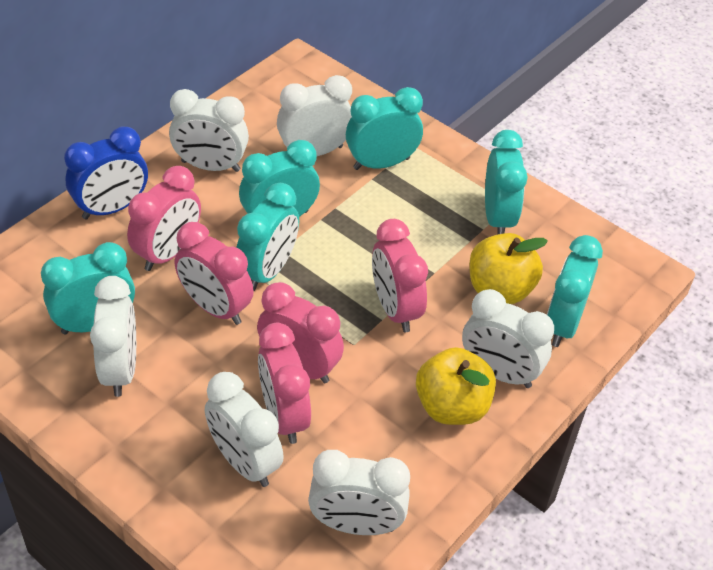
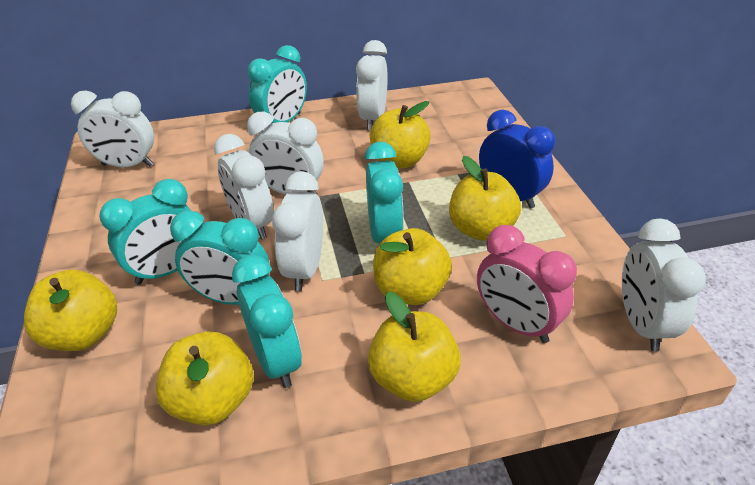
pink clock: 5 -> 1
turquoise clock: 6 -> 5
yellow apple: 2 -> 6

